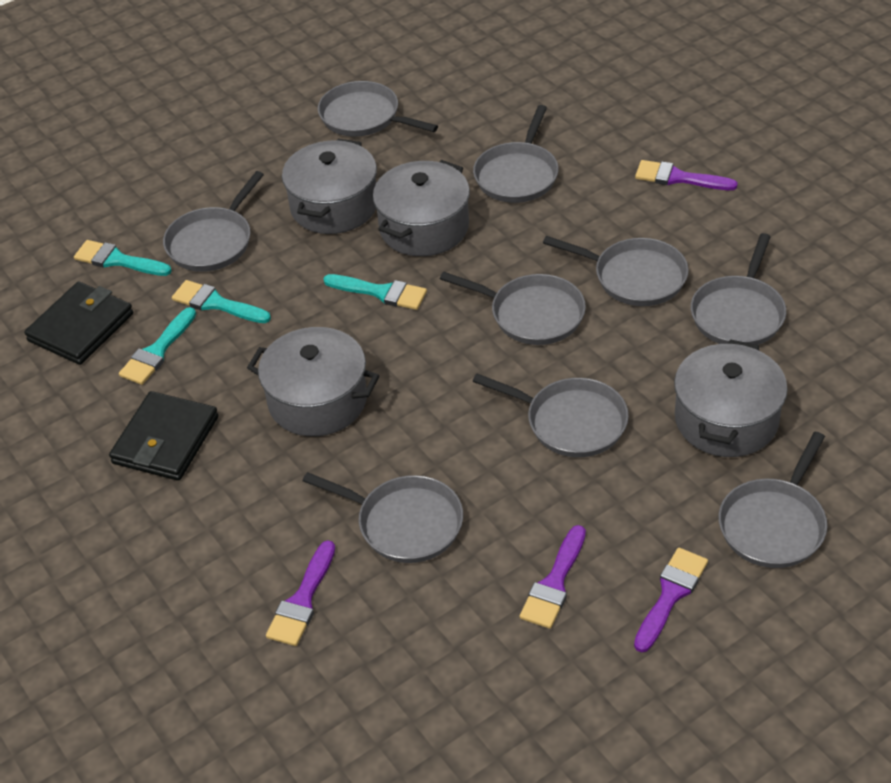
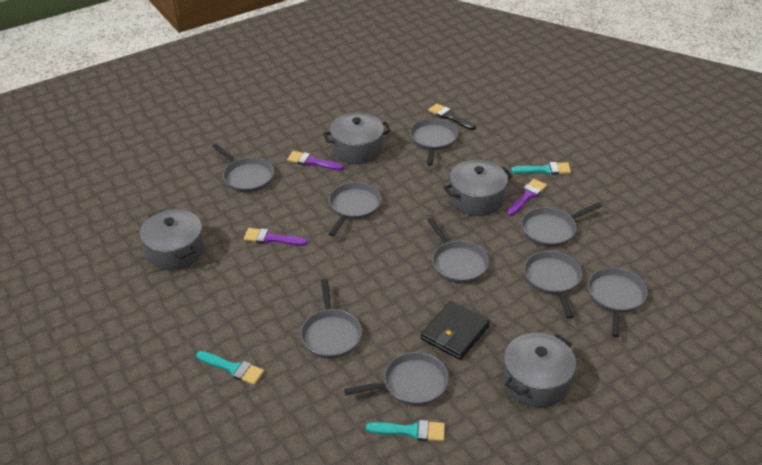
black brush: 0 -> 1
black wallet: 2 -> 1
purple brush: 4 -> 3
turquoise brush: 4 -> 3

